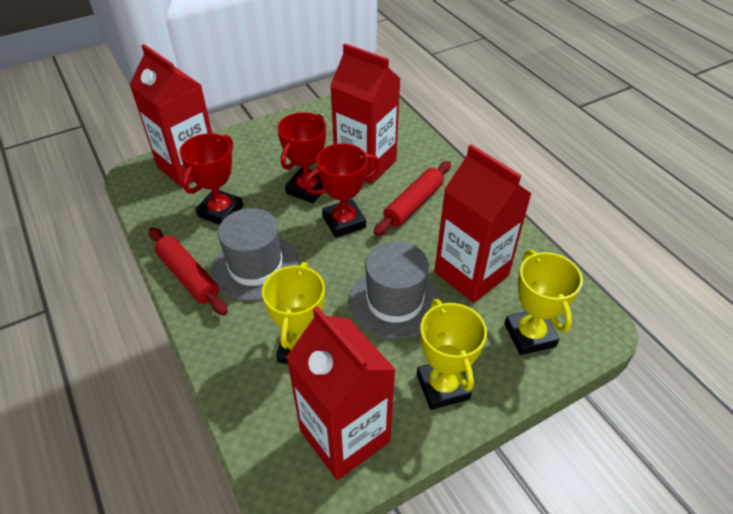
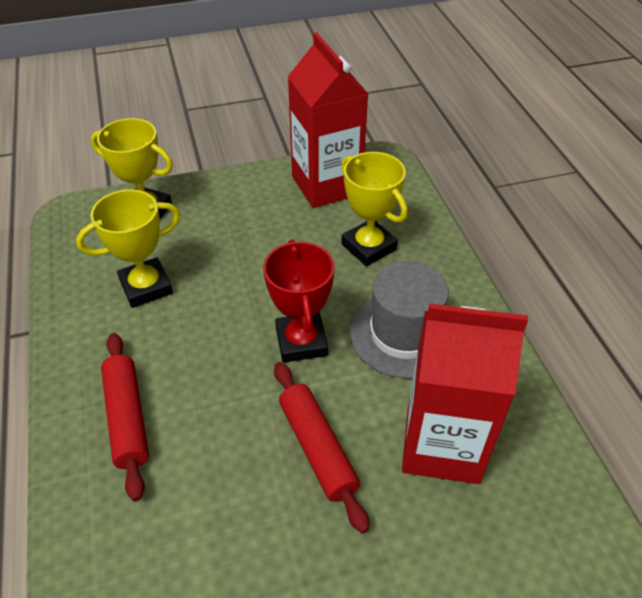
grey hat: 2 -> 1
red carton: 4 -> 2
red trophy: 3 -> 1

